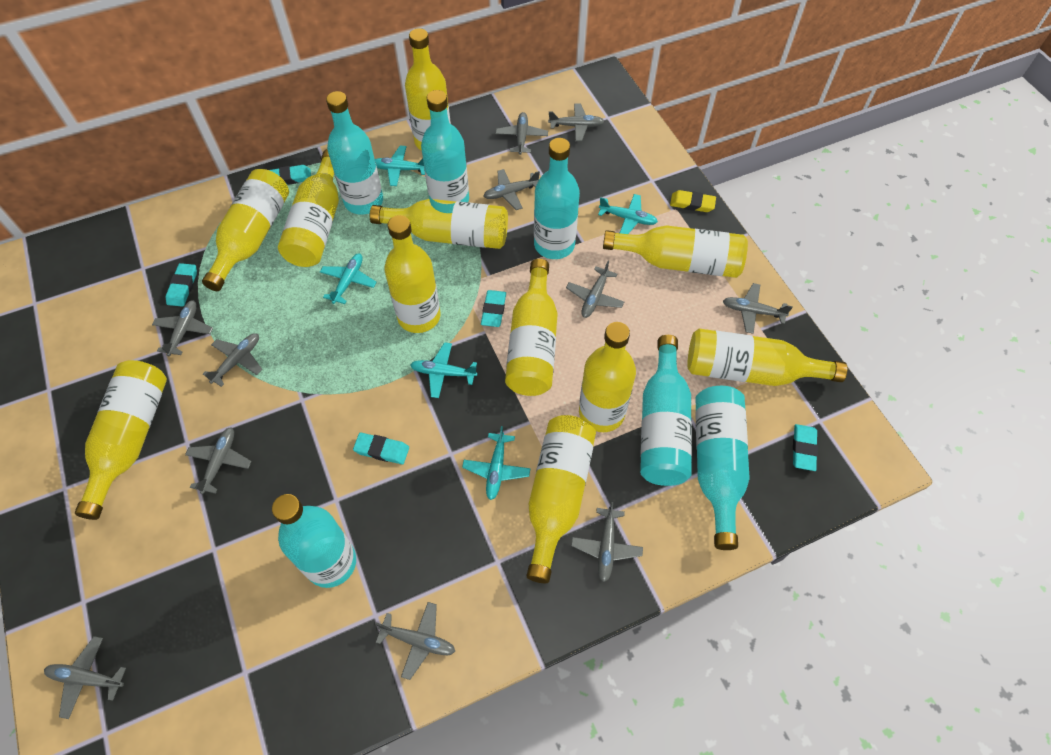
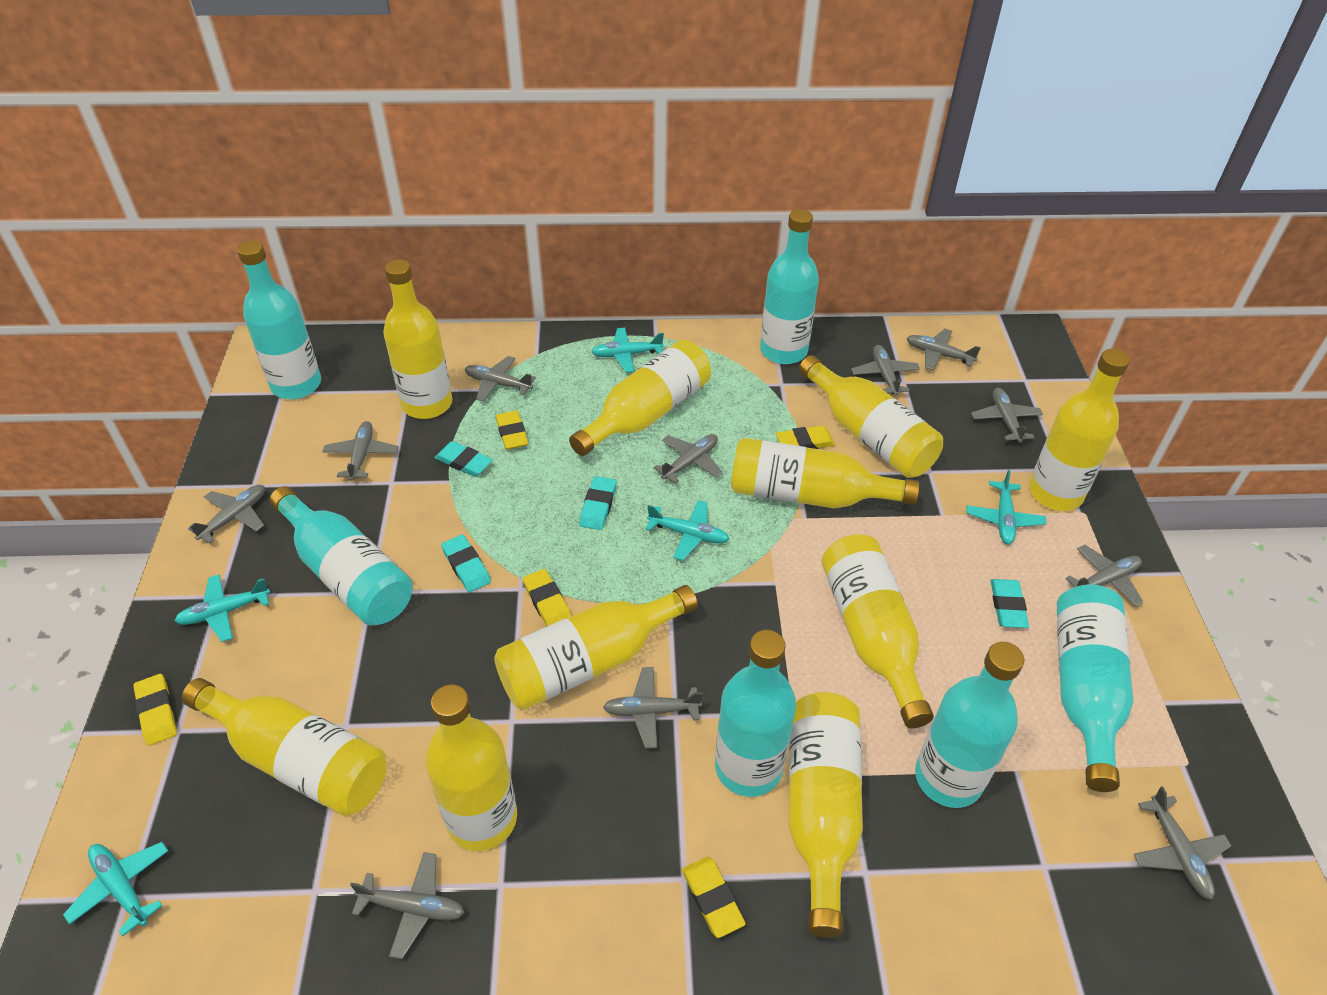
turquoise eraser: 5 -> 4
yellow bottle: 11 -> 10
yellow eraser: 1 -> 5

